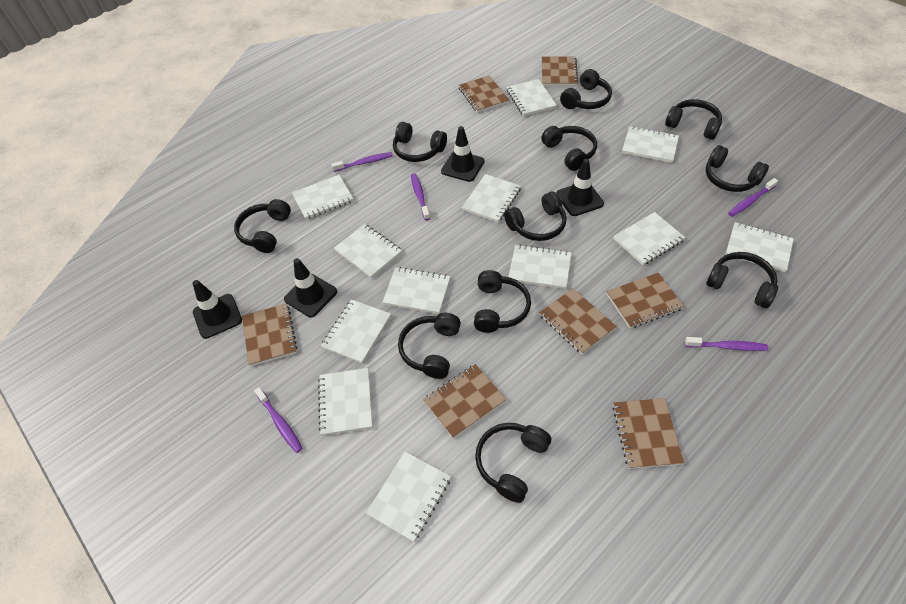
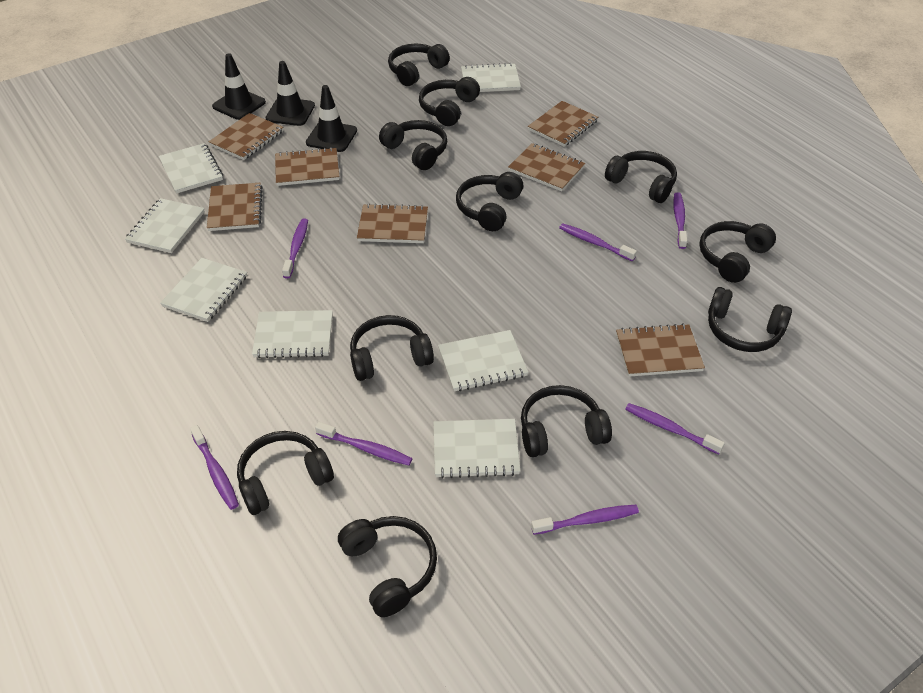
black traffic cone: 4 -> 3
purple toothbrush: 5 -> 7
white notebook: 12 -> 7

